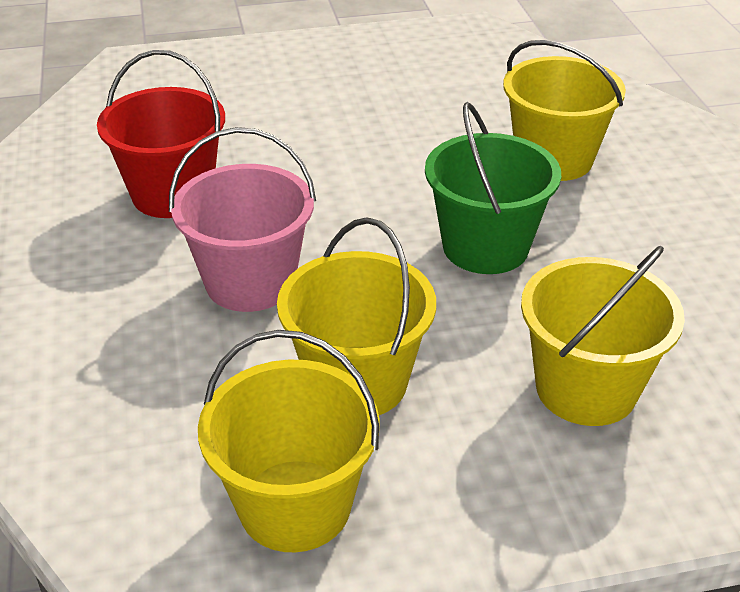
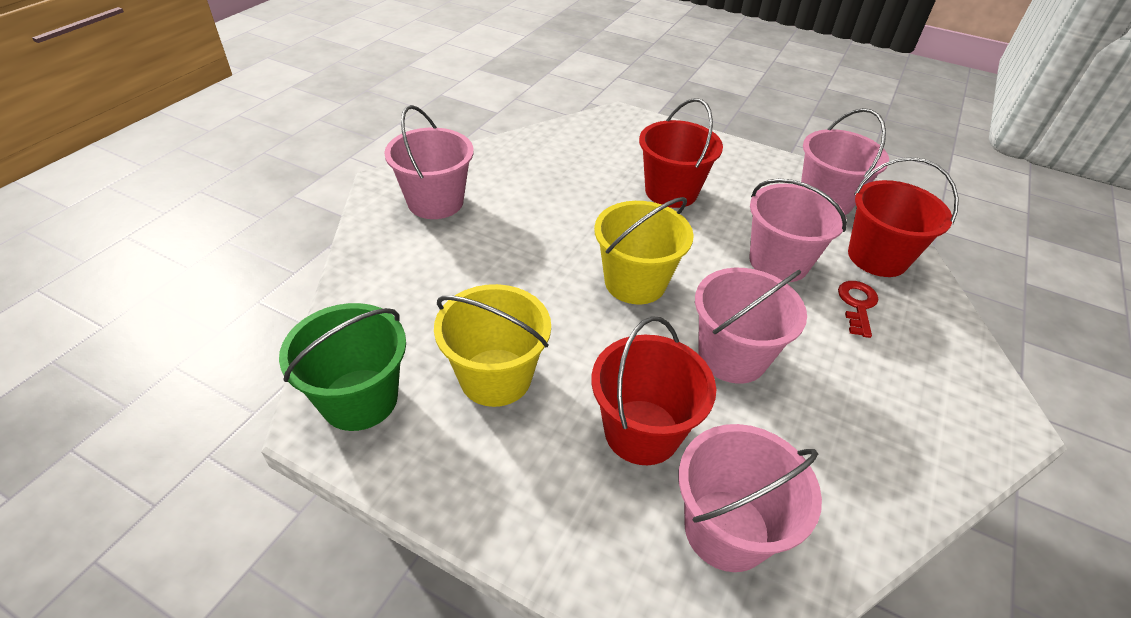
pink bucket: 1 -> 5
red bucket: 1 -> 3
red key: 0 -> 1
yellow bucket: 4 -> 2

